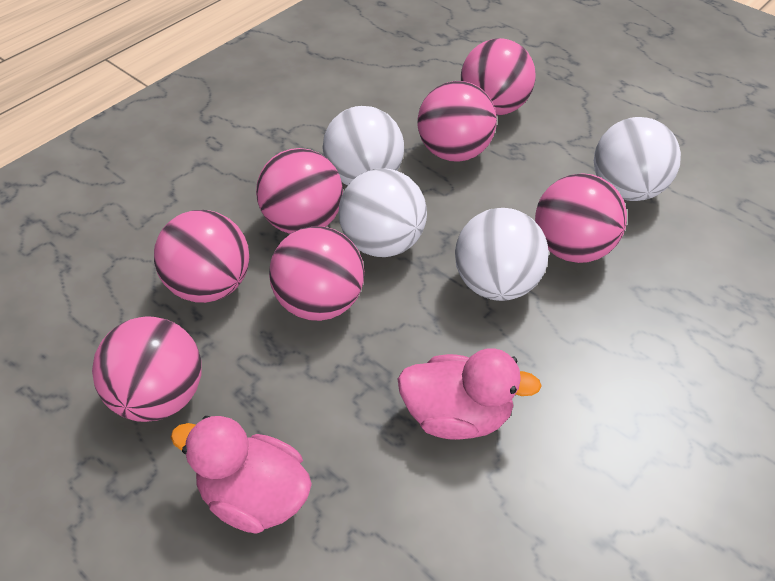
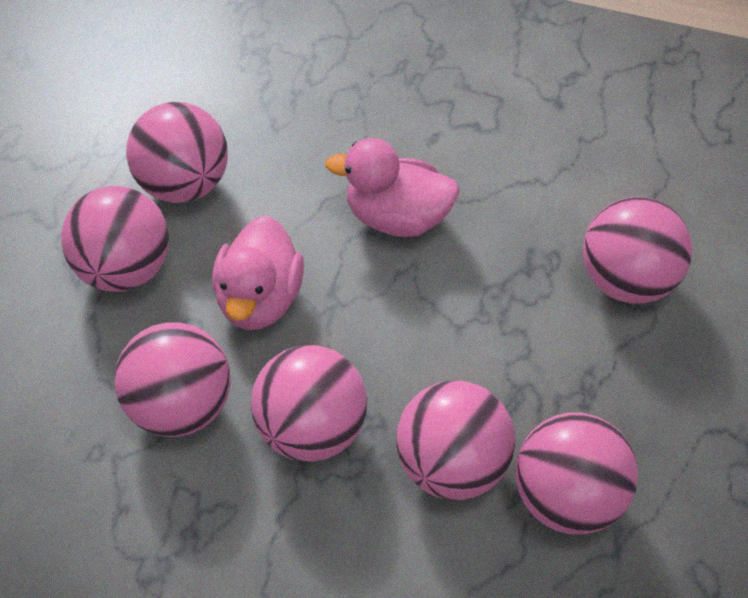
white ball: 4 -> 0

